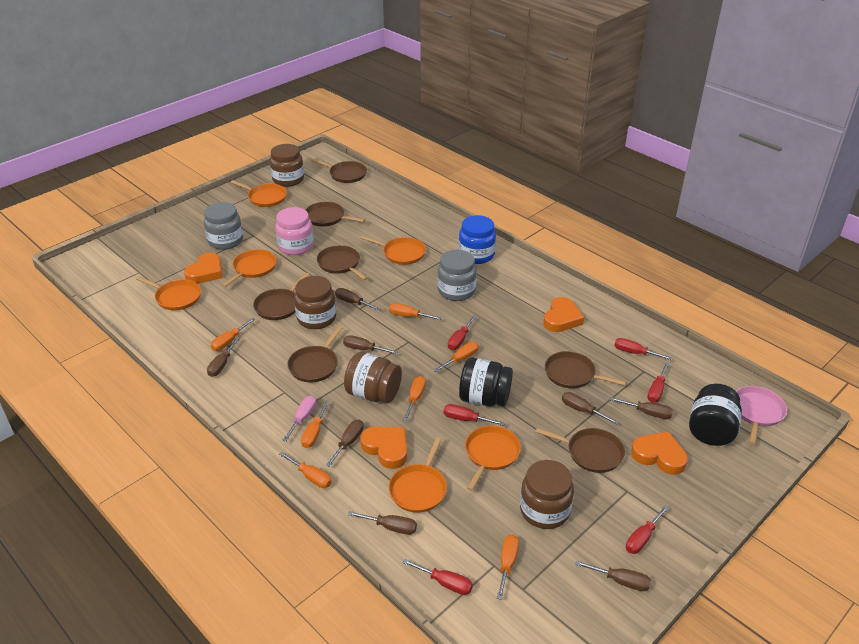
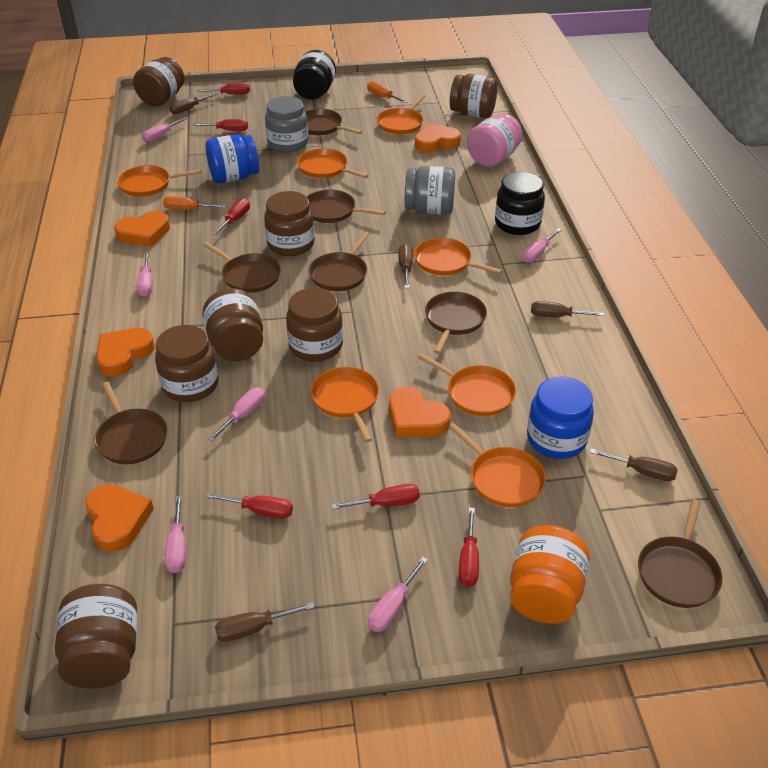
blue jar: 1 -> 2
brown jar: 4 -> 7
brown screwdriver: 8 -> 5
orange heart: 4 -> 5
orange jar: 0 -> 1
orange pan: 6 -> 7
orange screwdriver: 7 -> 2
pink pan: 1 -> 0
pink screwdriver: 1 -> 6

